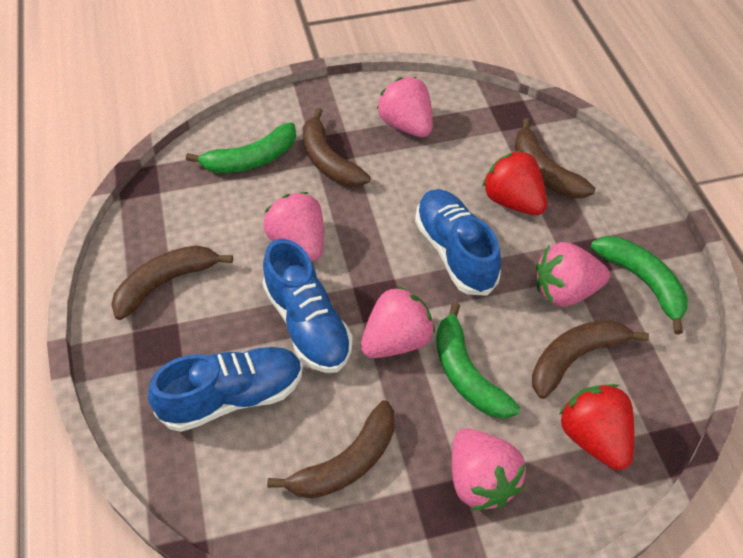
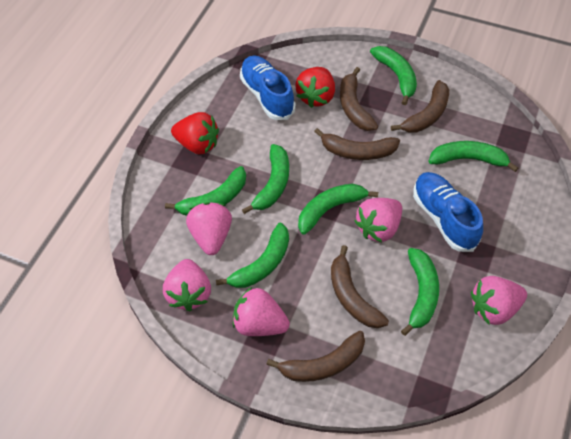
blue shoe: 3 -> 2
green banana: 3 -> 7

